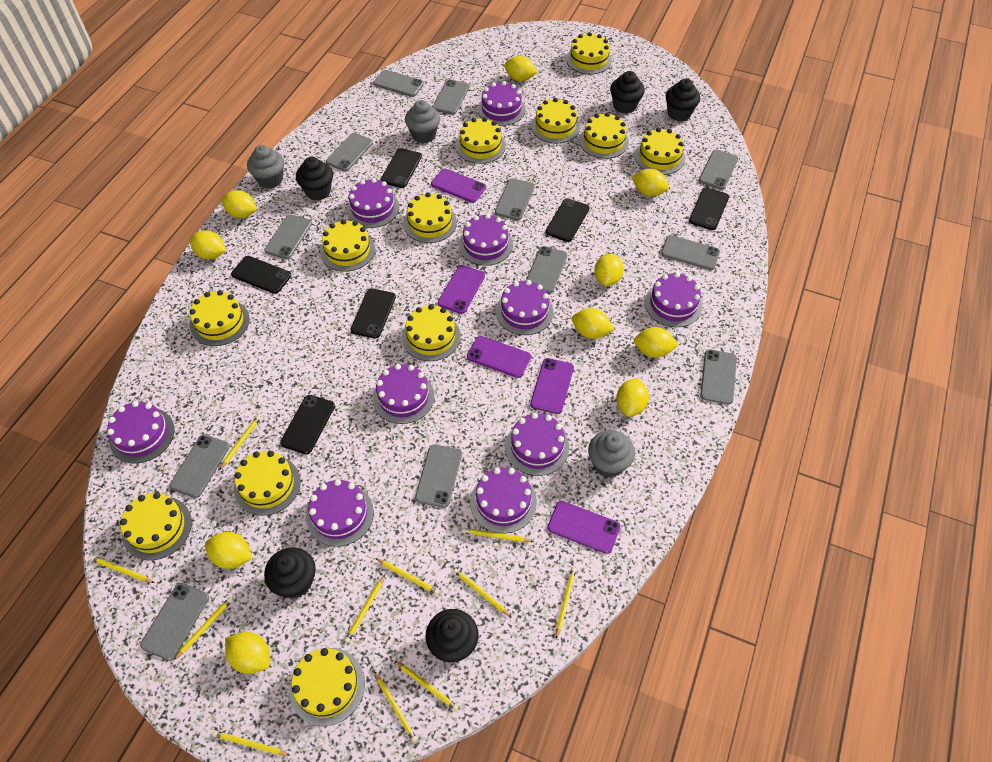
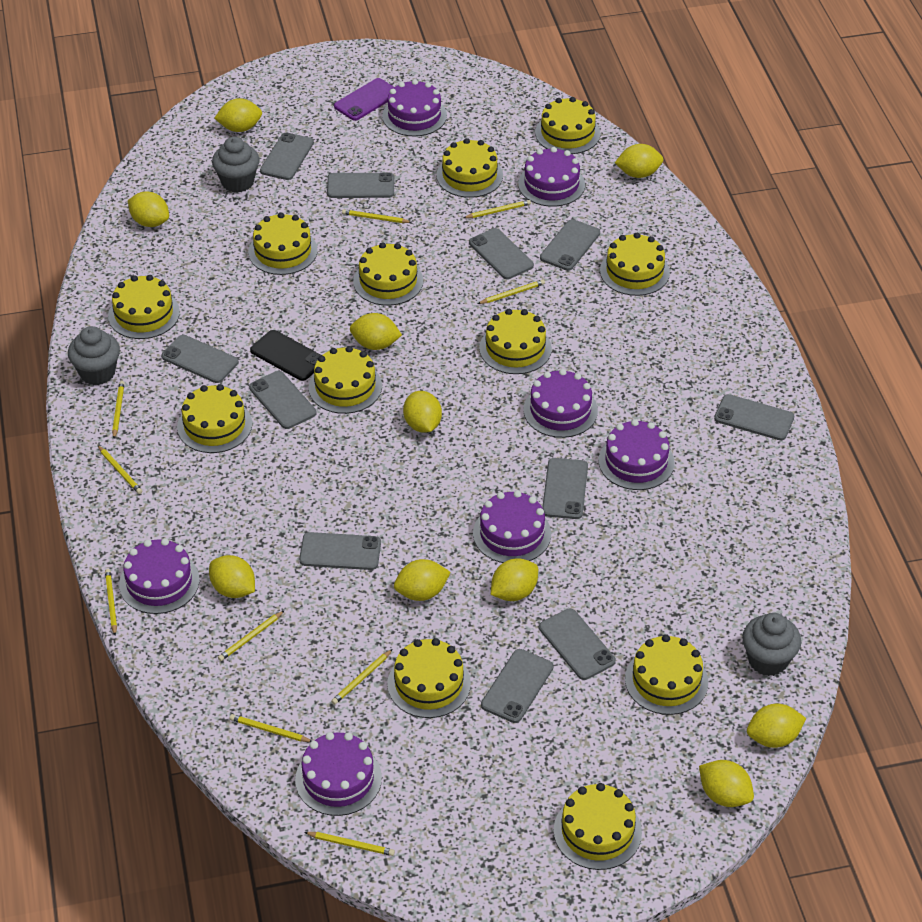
black cupcake: 5 -> 0
black phone: 6 -> 1
grey phone: 12 -> 11
purple cake: 10 -> 7
purple phone: 5 -> 1
yellow pencil: 11 -> 10

